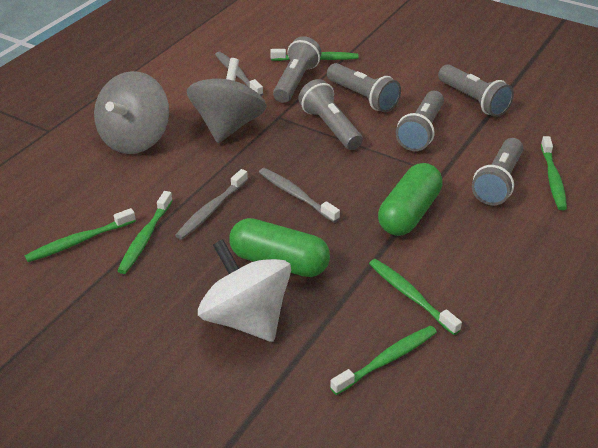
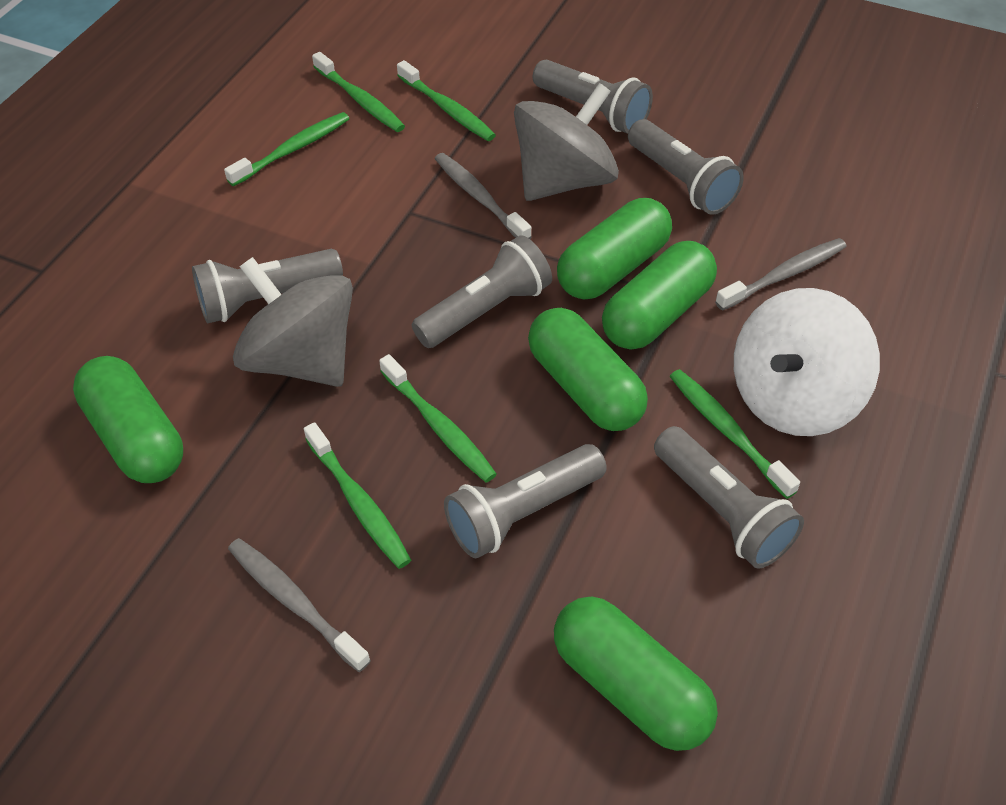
green capsule: 2 -> 5

